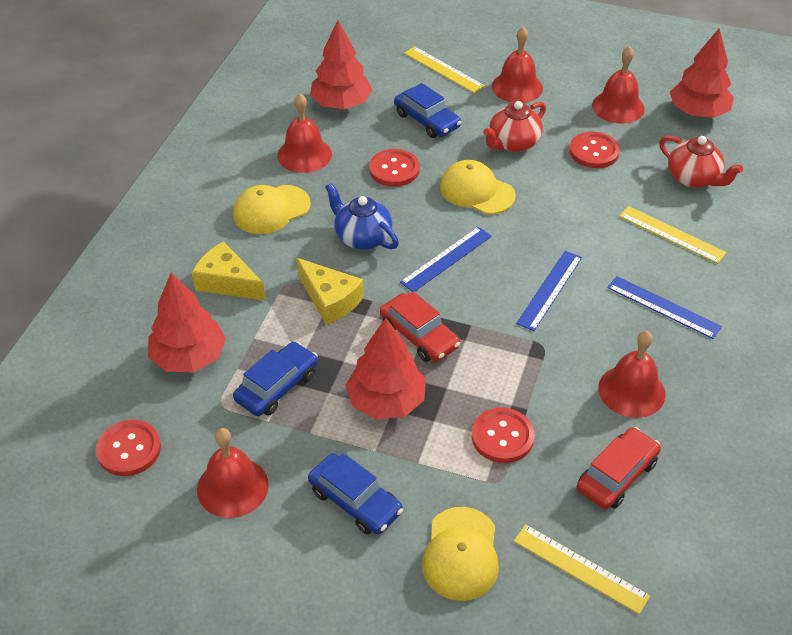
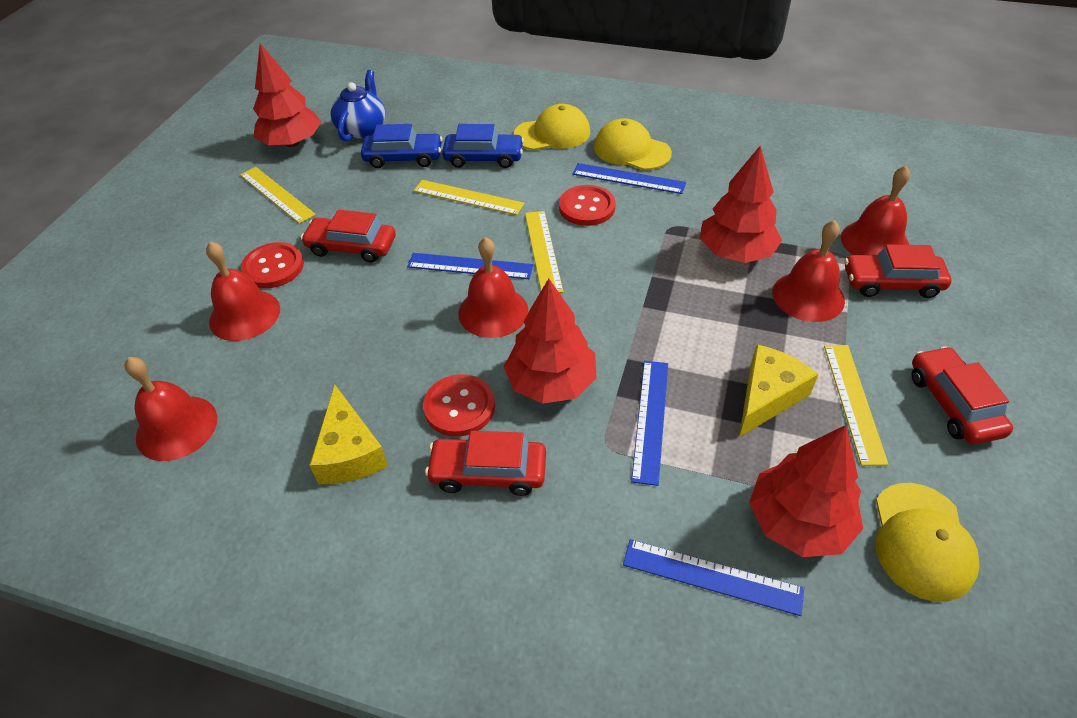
blue car: 3 -> 2
blue ruler: 3 -> 4
red button: 4 -> 3
red car: 2 -> 4
red teapot: 2 -> 0
yellow ruler: 3 -> 4

